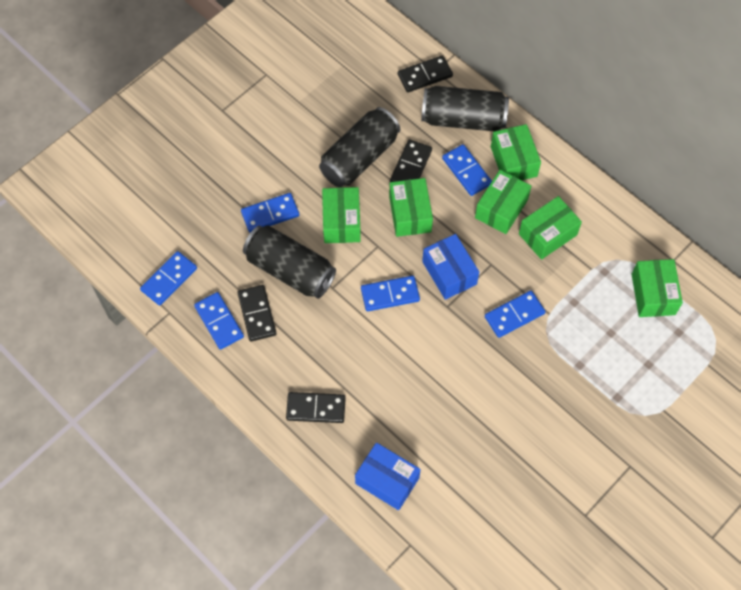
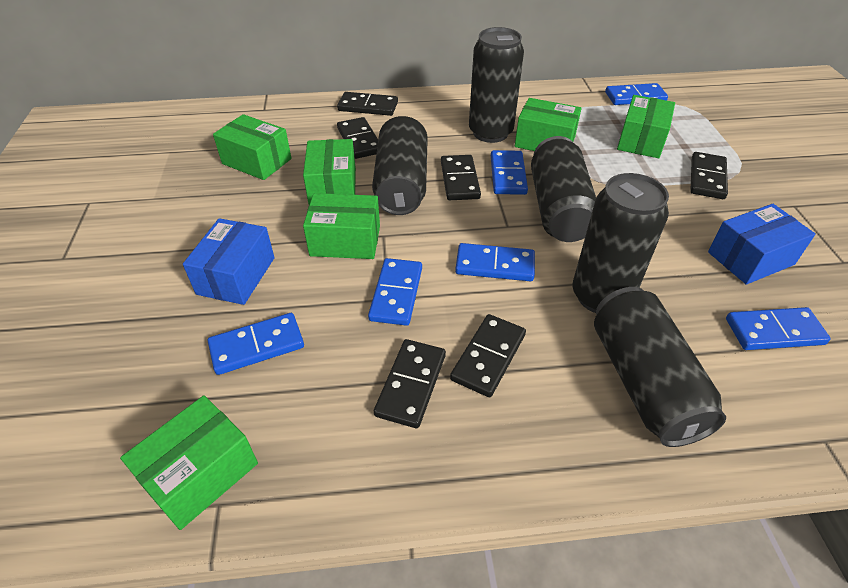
black can: 3 -> 5
black domino: 4 -> 6

